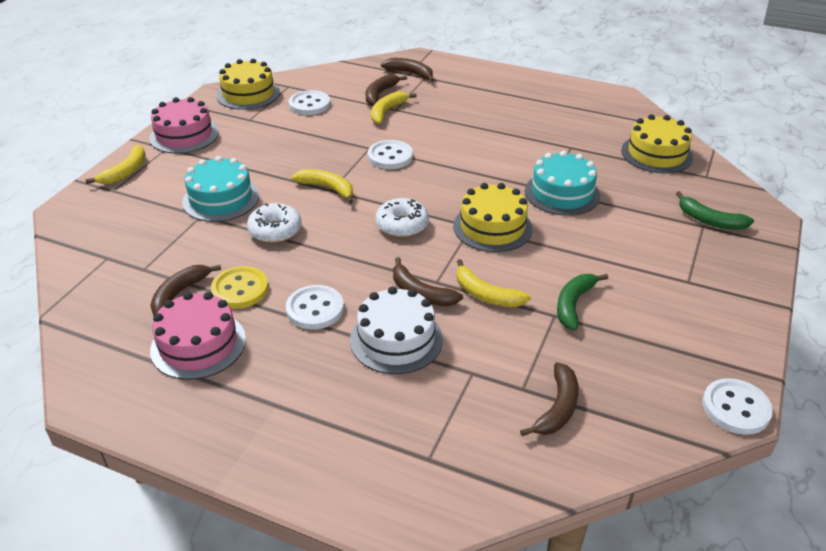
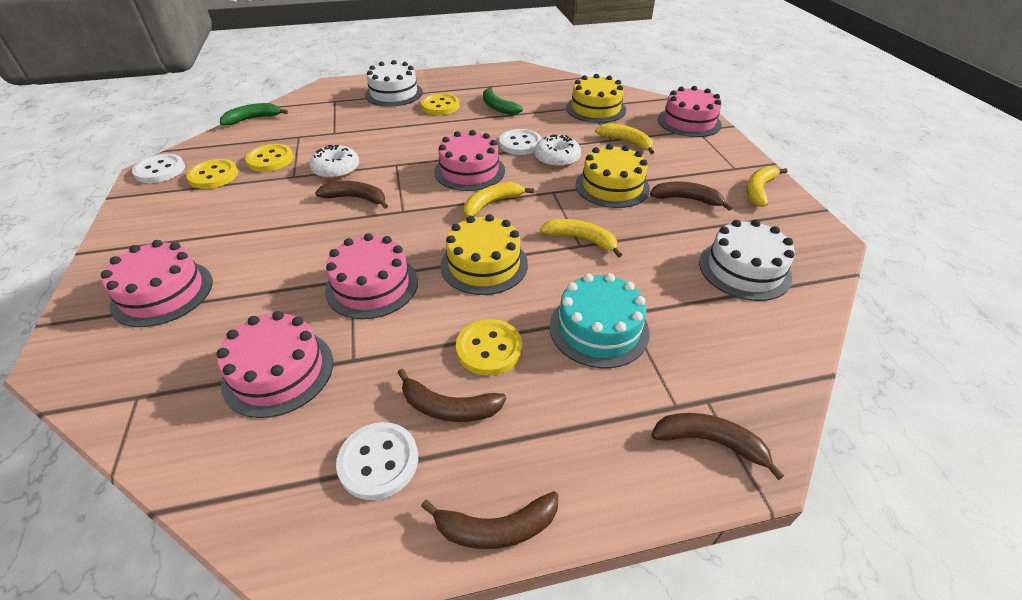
pink cake: 2 -> 5
turquoise cake: 2 -> 1
white button: 4 -> 3
white cake: 1 -> 2
yellow button: 1 -> 4

